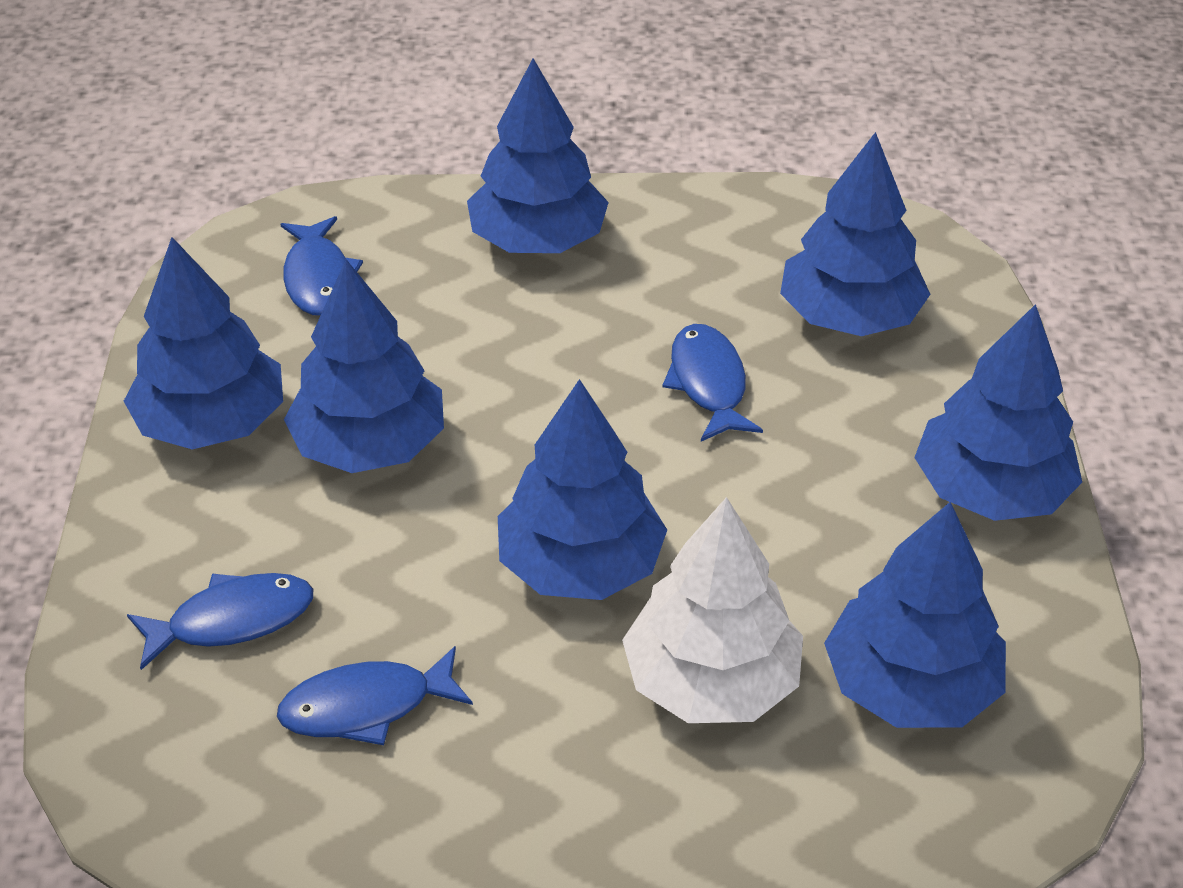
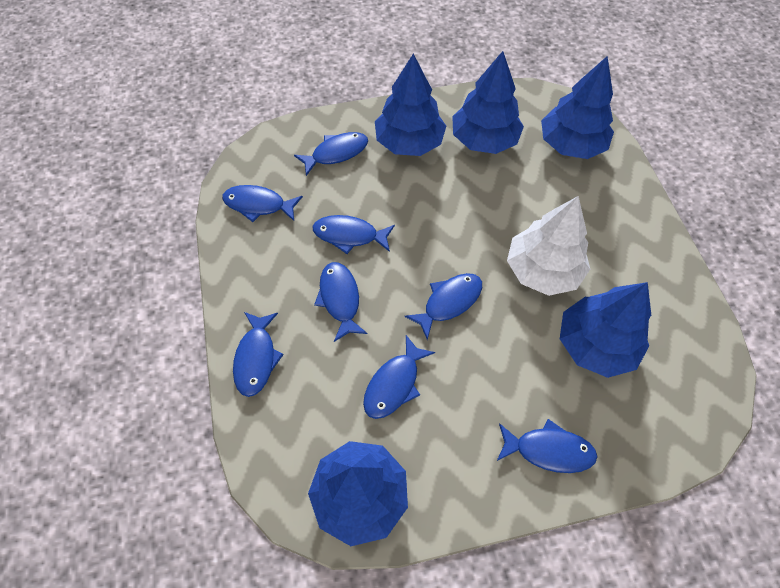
blue fish: 4 -> 8
blue tree: 7 -> 5

